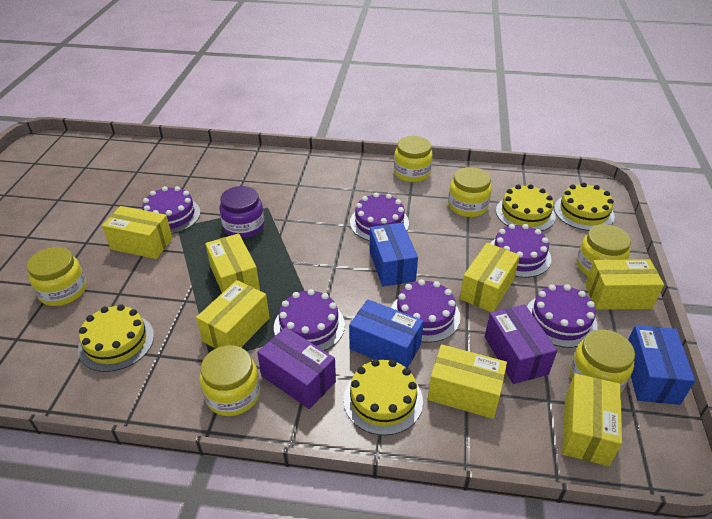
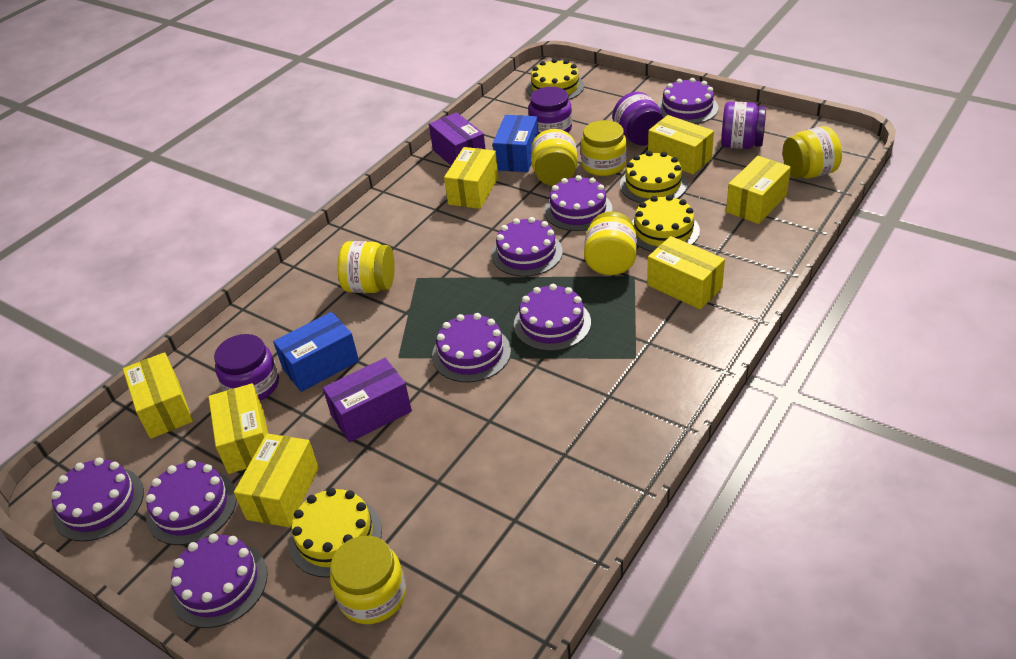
blue box: 3 -> 2
purple cake: 6 -> 8
purple jar: 1 -> 4

